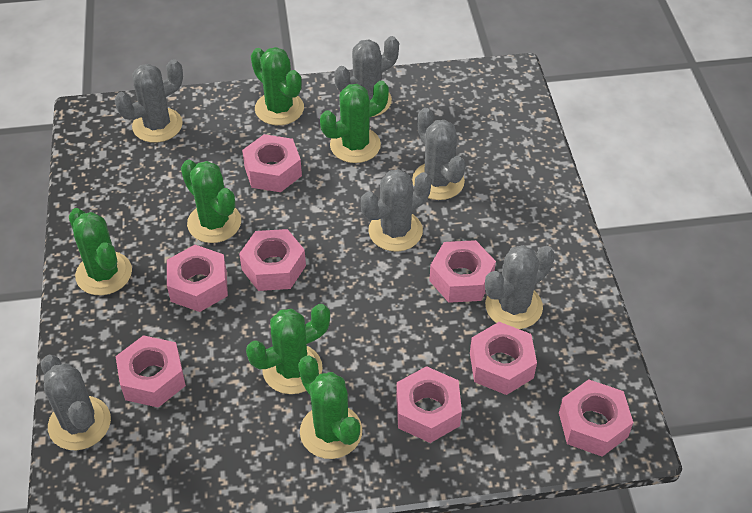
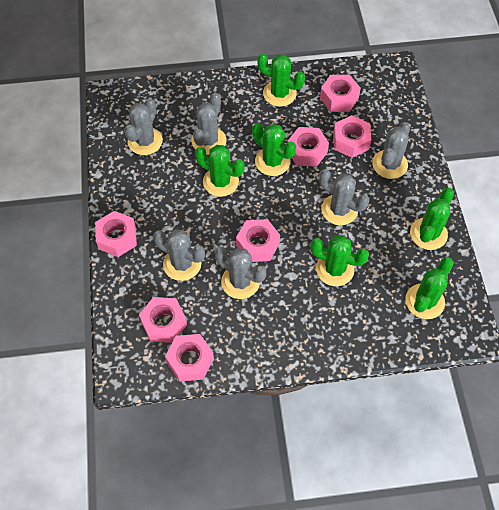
pink nut: 8 -> 7

